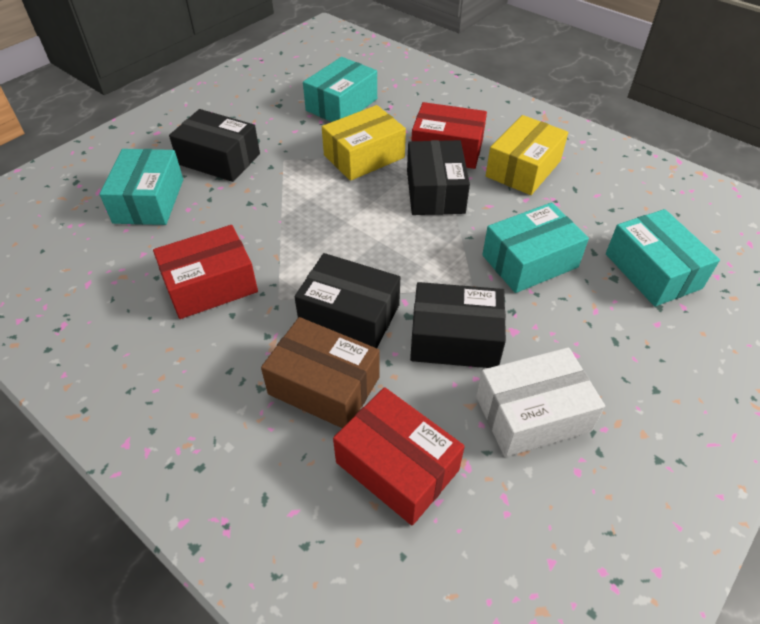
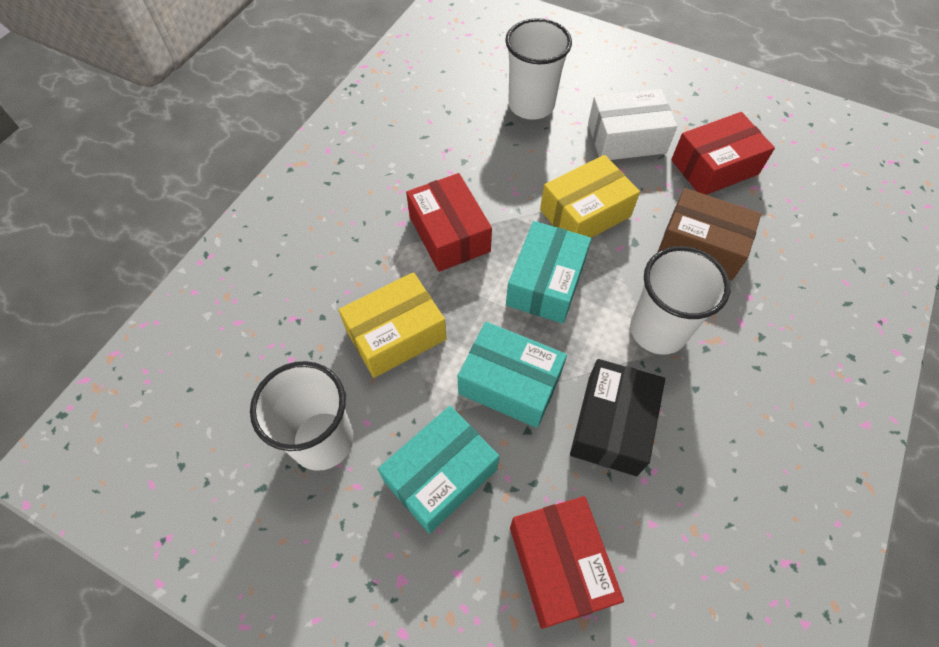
black box: 4 -> 1
turquoise box: 4 -> 3
white cup: 0 -> 3

